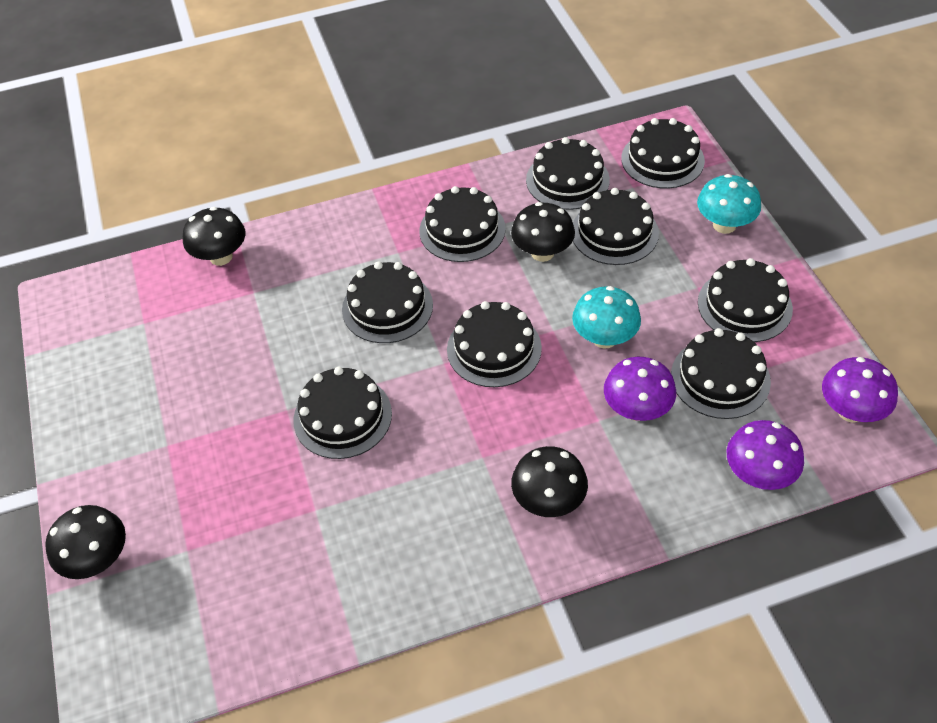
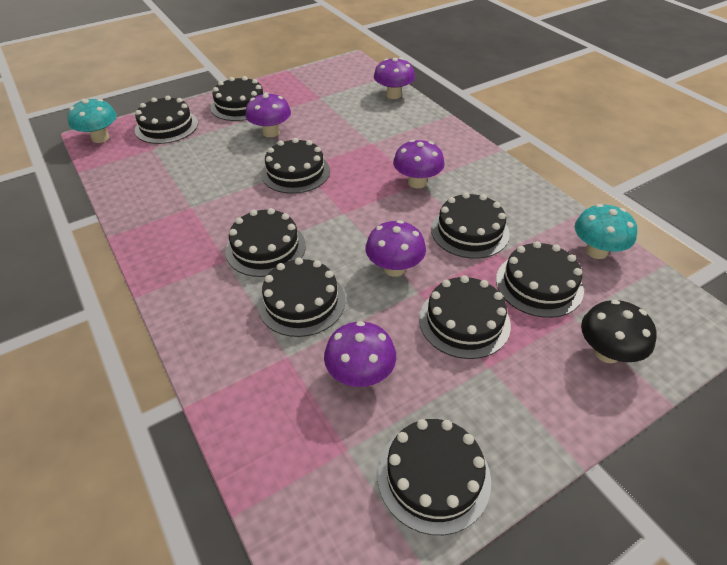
black mushroom: 4 -> 1
purple mushroom: 3 -> 5

